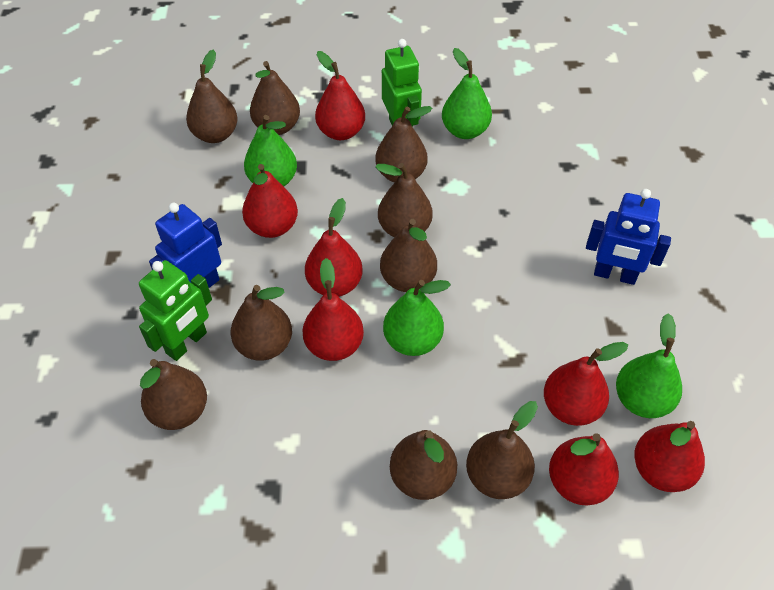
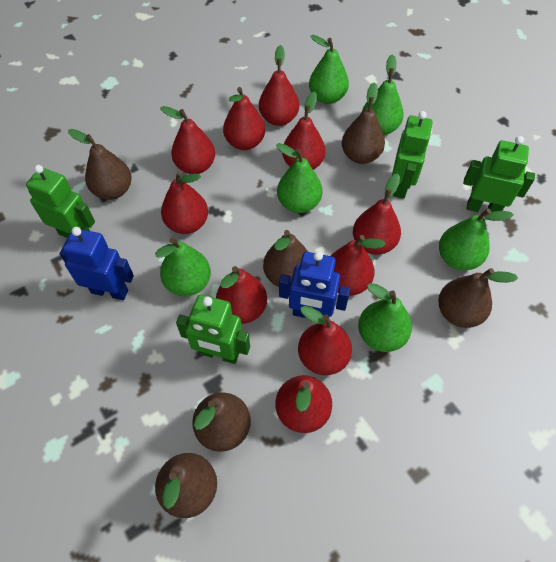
brown pear: 9 -> 6
green pear: 4 -> 6
green robot: 2 -> 4
red pear: 7 -> 10

